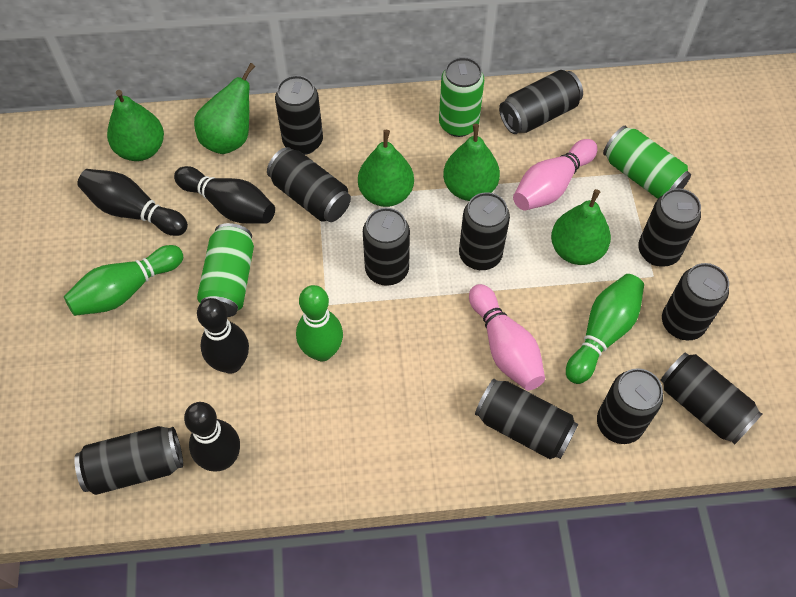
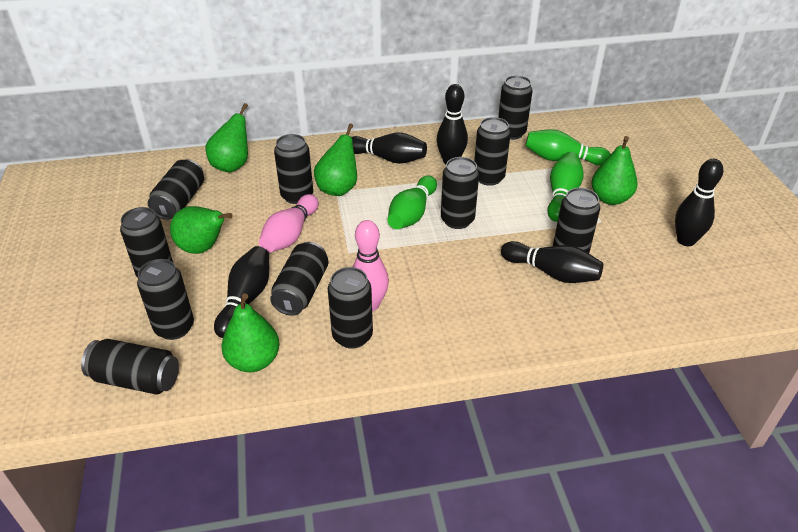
black bowling pin: 4 -> 5
green can: 3 -> 0

